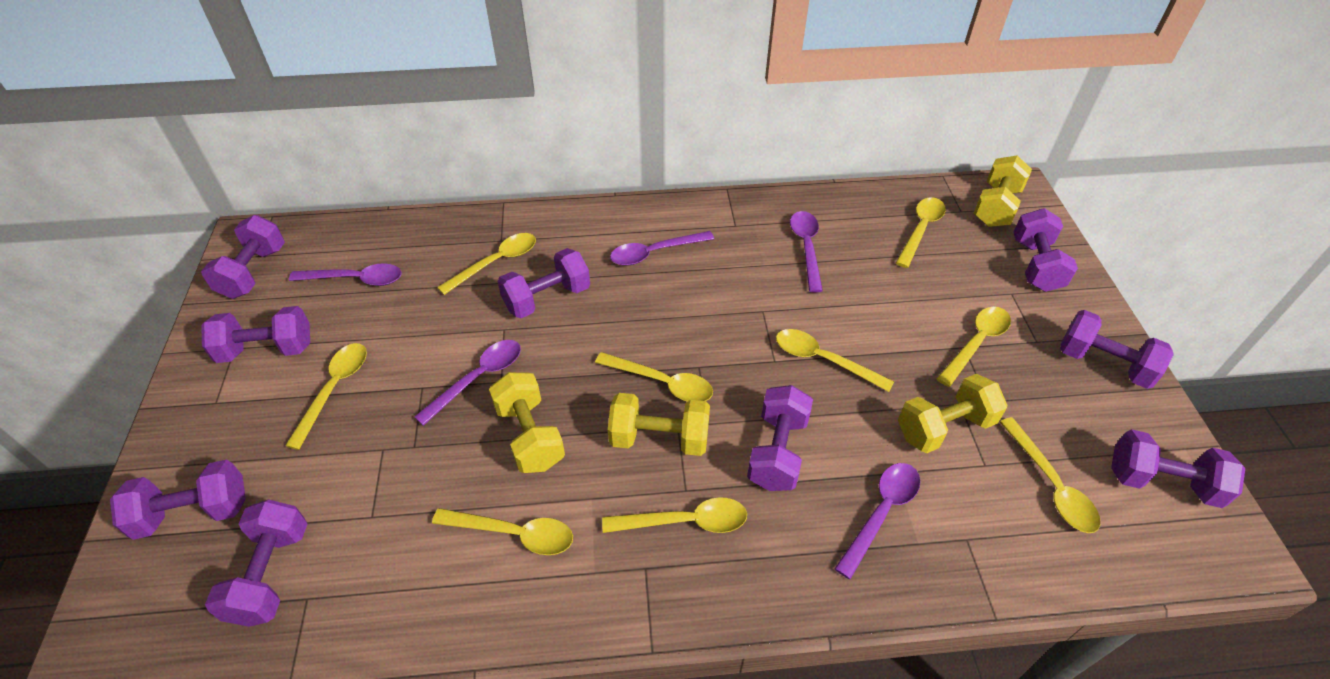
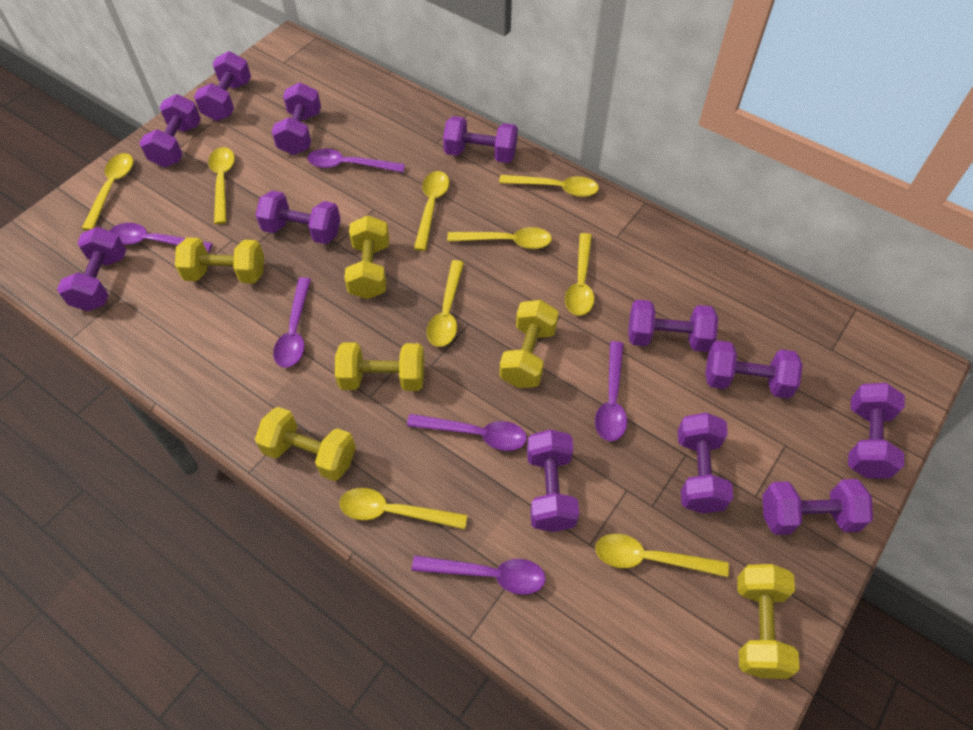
purple dumbbell: 9 -> 12
purple spoon: 5 -> 6
yellow dumbbell: 4 -> 6

